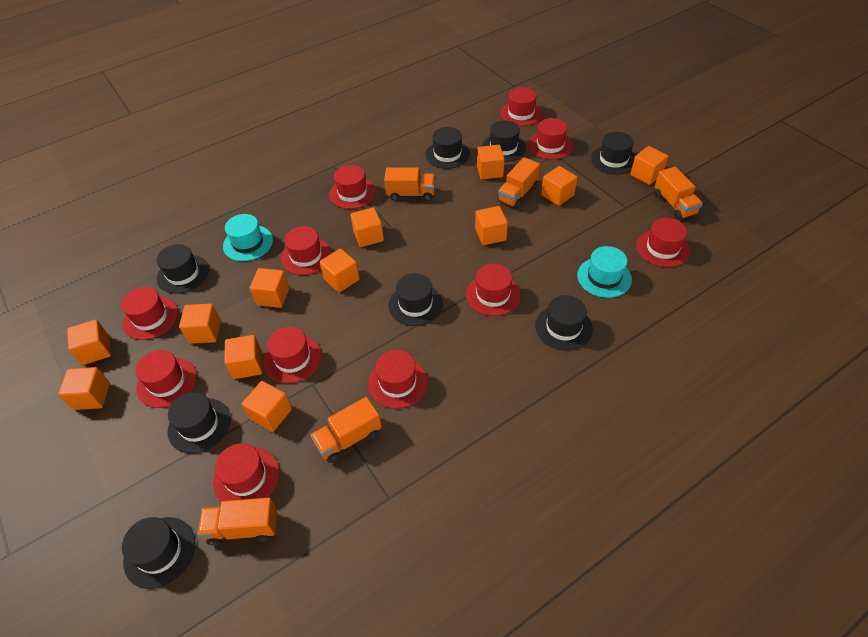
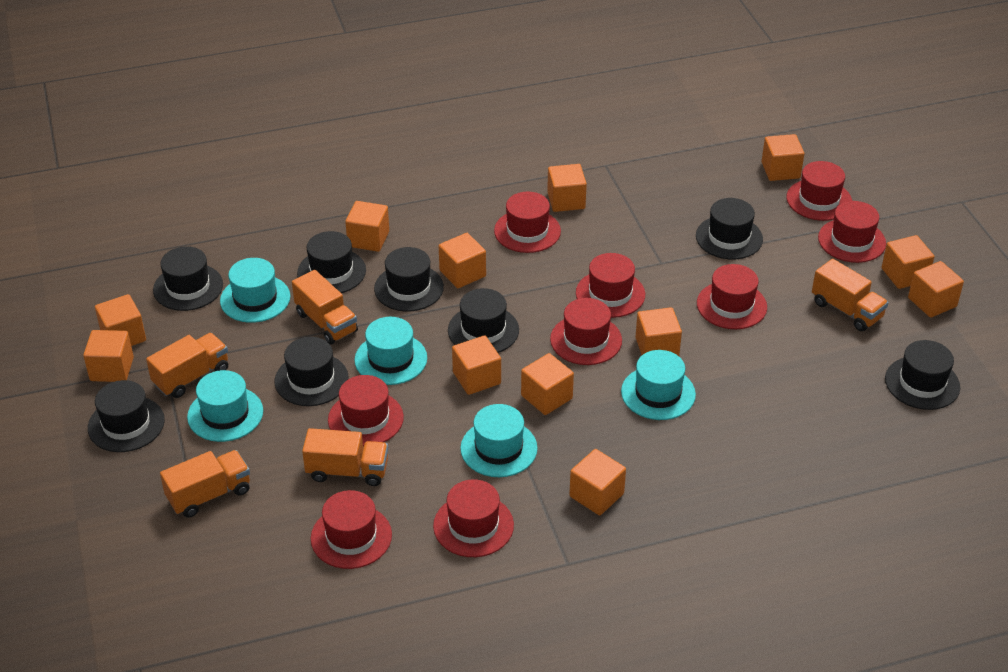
red hat: 11 -> 9
turquoise hat: 2 -> 5

